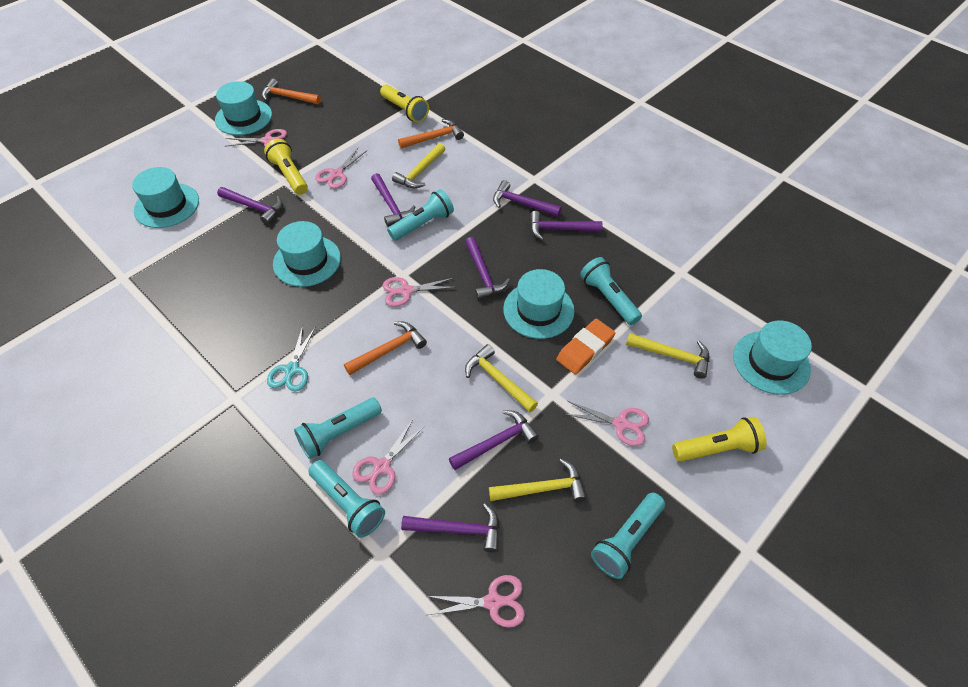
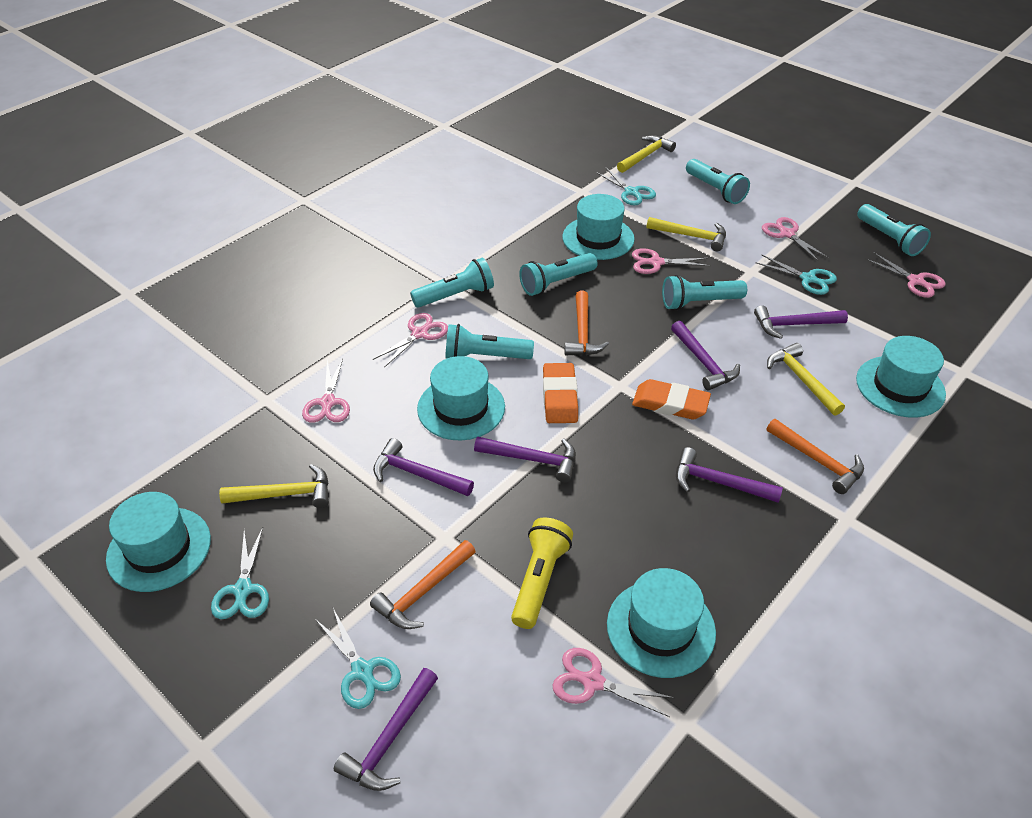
orange eraser: 1 -> 2
purple hammer: 7 -> 6
turquoise flashlight: 5 -> 6
turquoise scissors: 1 -> 4
yellow flashlight: 3 -> 1

